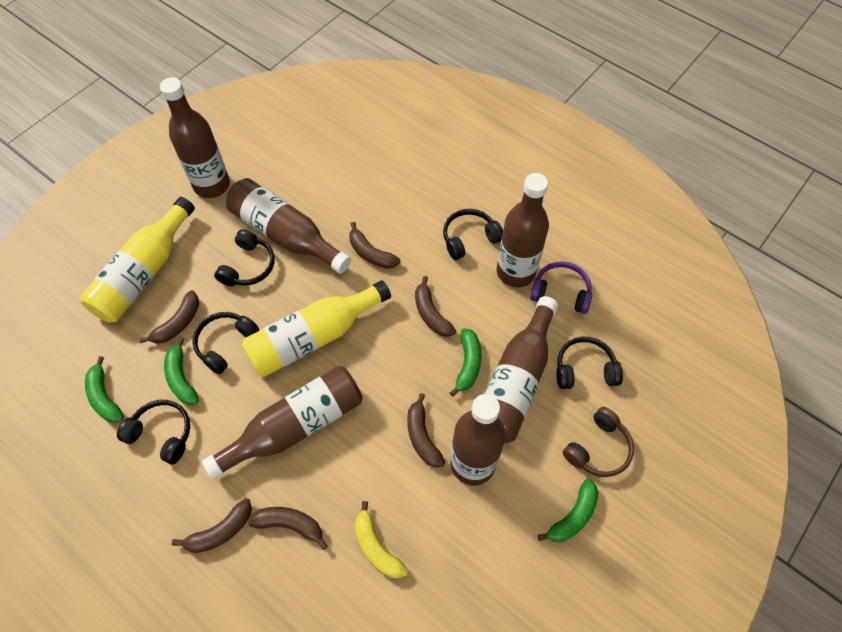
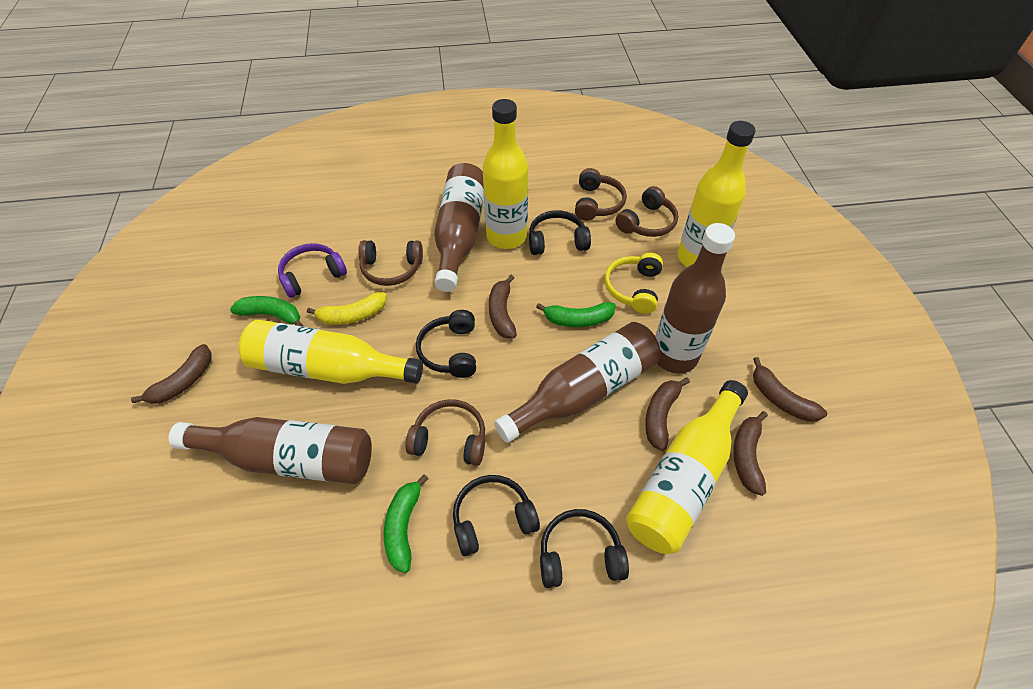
black headphones: 5 -> 4
brown banana: 6 -> 5
brown bottle: 6 -> 4
brown headphones: 1 -> 4
green banana: 4 -> 3
yellow bottle: 2 -> 4
yellow headphones: 0 -> 1

